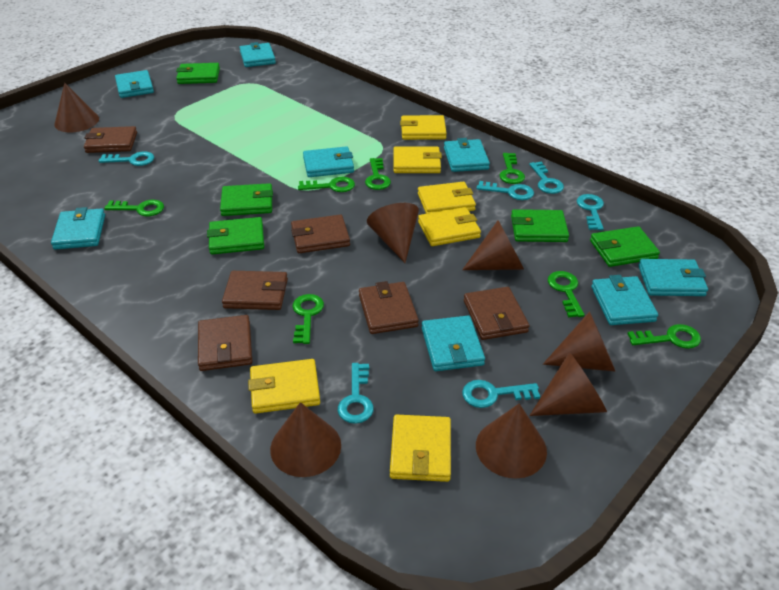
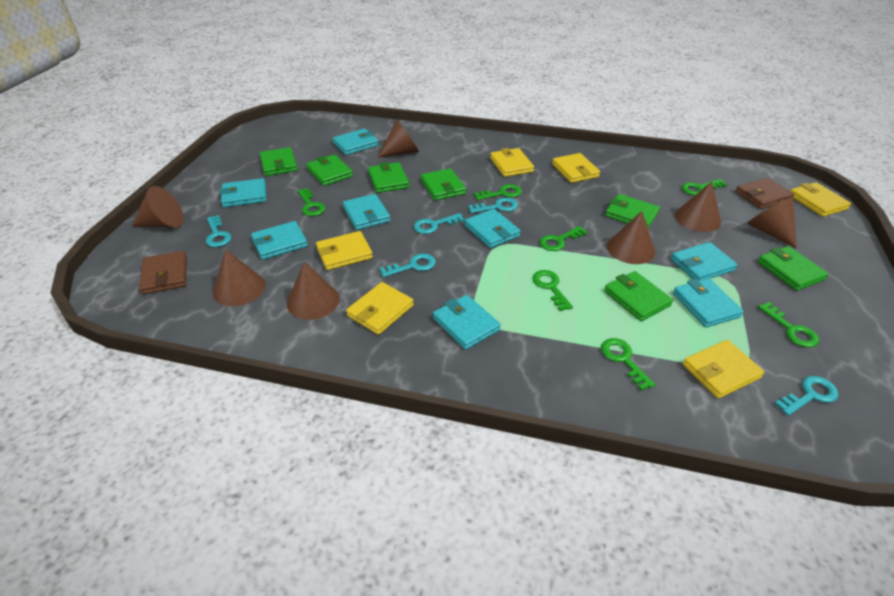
brown wallet: 6 -> 2
green wallet: 5 -> 7
turquoise key: 6 -> 5

